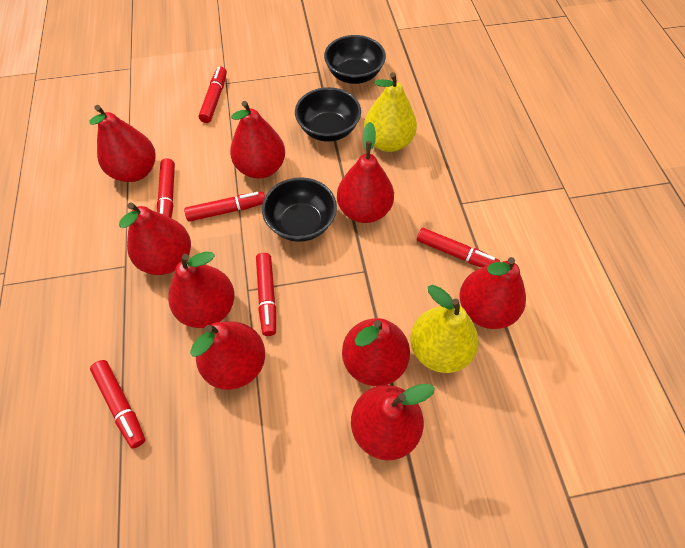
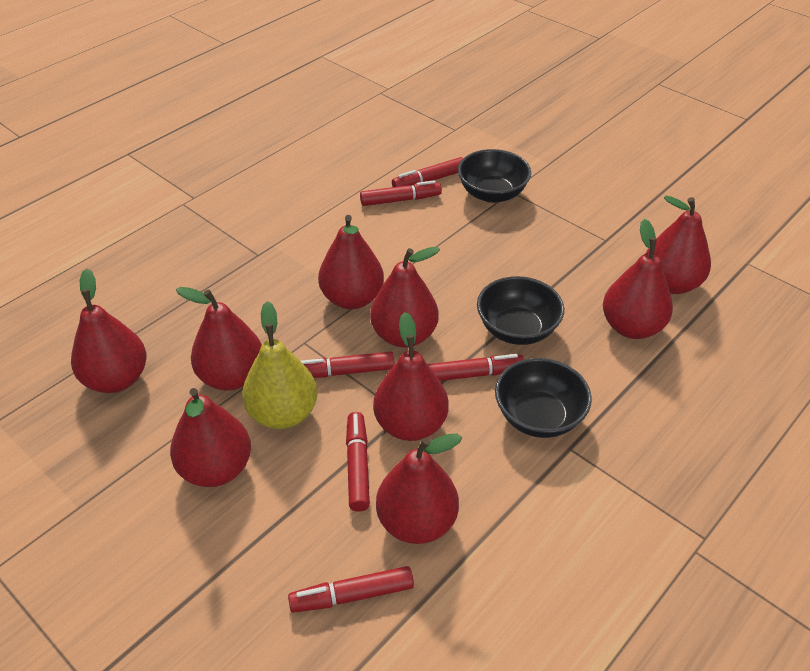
yellow pear: 2 -> 1

